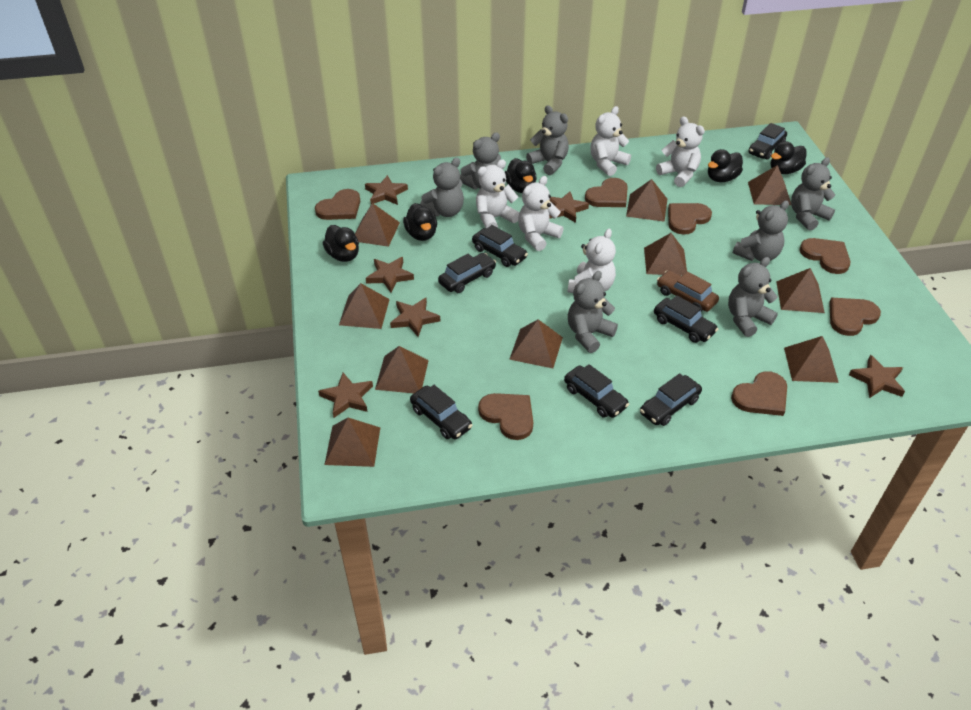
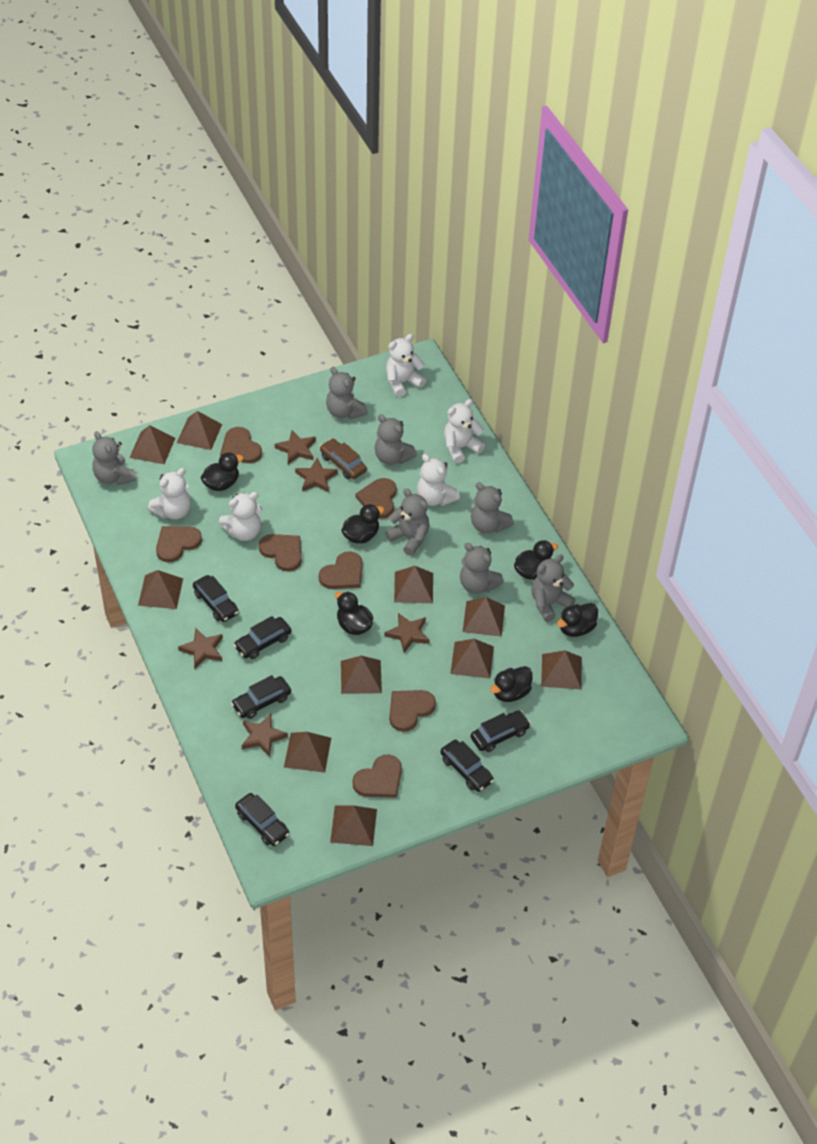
black car: 7 -> 6
black duck: 5 -> 6
brown star: 6 -> 5

